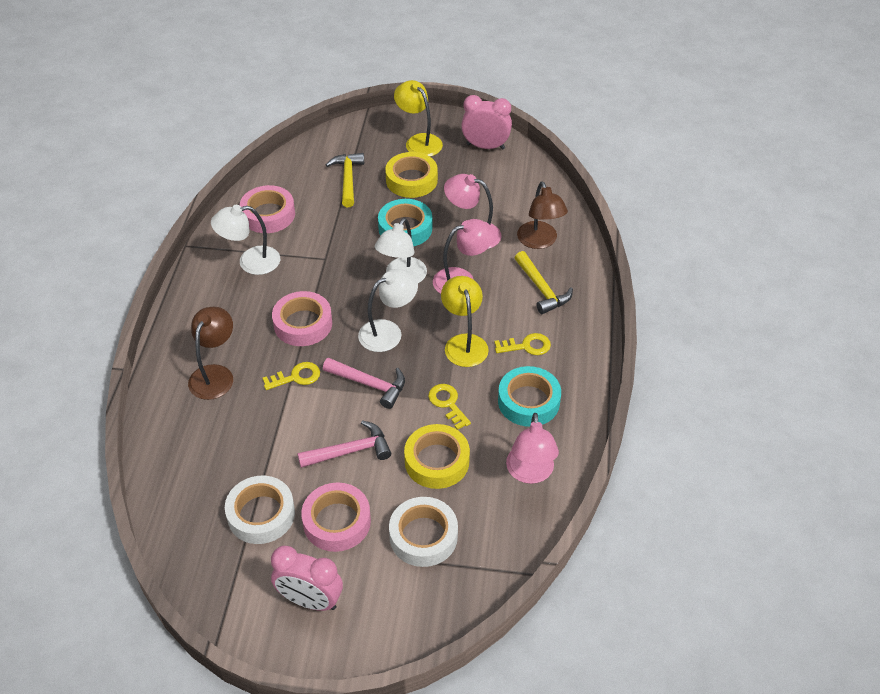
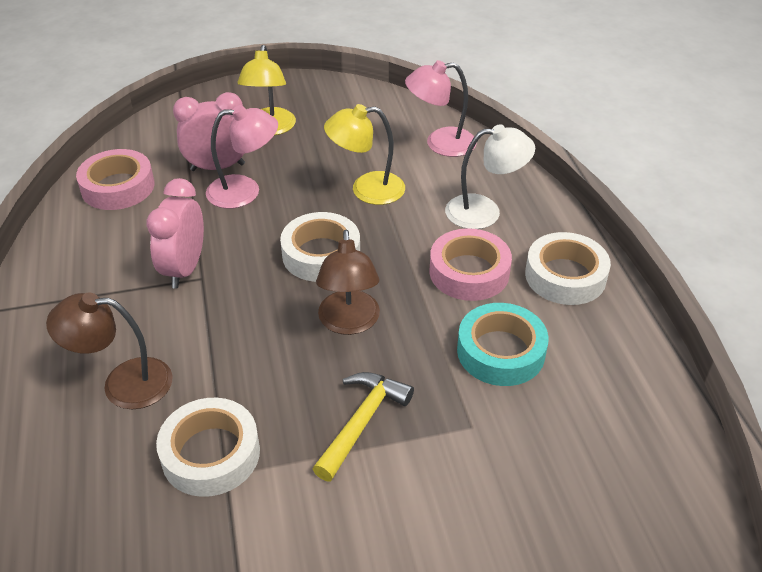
pink hammer: 2 -> 0
pink lamp: 3 -> 2
pink tape: 3 -> 2
turquoise tape: 2 -> 1
white lamp: 3 -> 1
white tape: 2 -> 3
yellow hammer: 2 -> 1
yellow key: 3 -> 0
yellow tape: 2 -> 0

